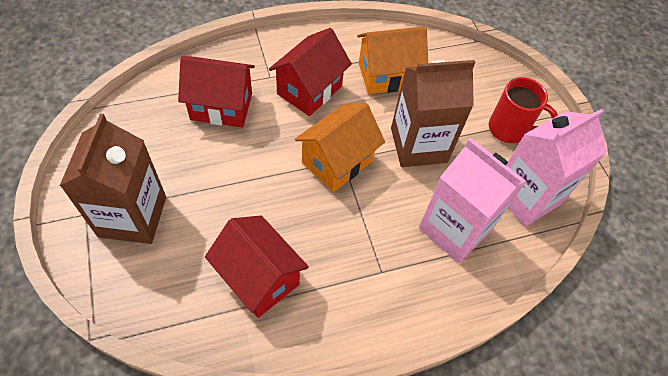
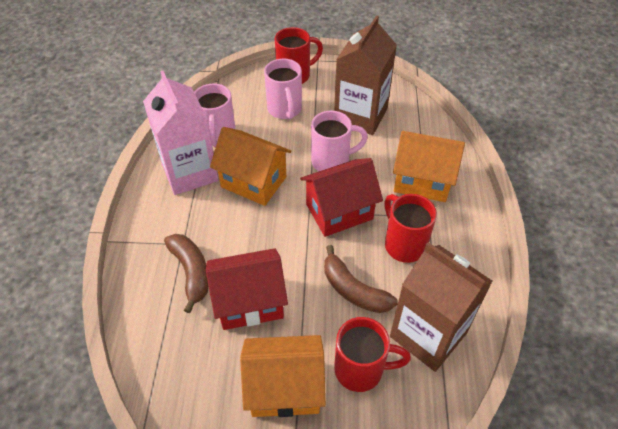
brown banana: 0 -> 2
orange house: 2 -> 3
pink carton: 2 -> 1
pink mug: 0 -> 3
red house: 3 -> 2
red mug: 1 -> 3

